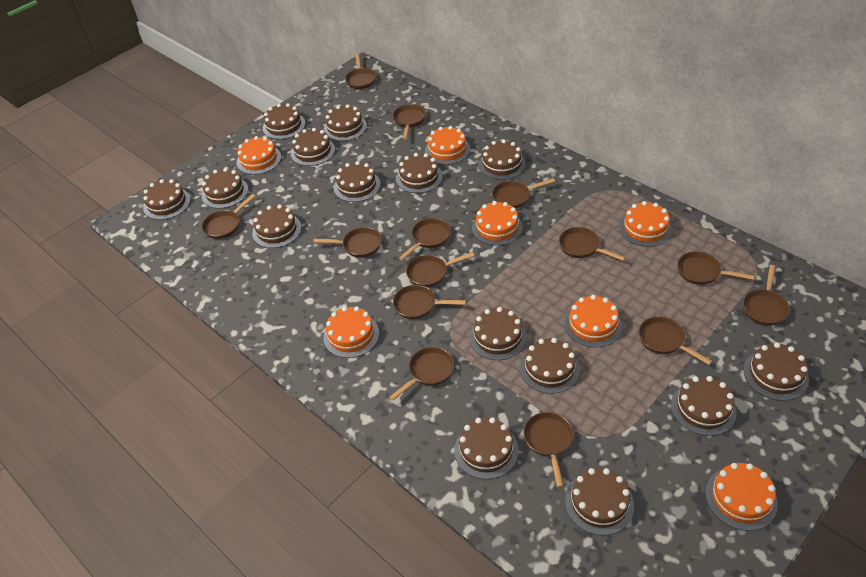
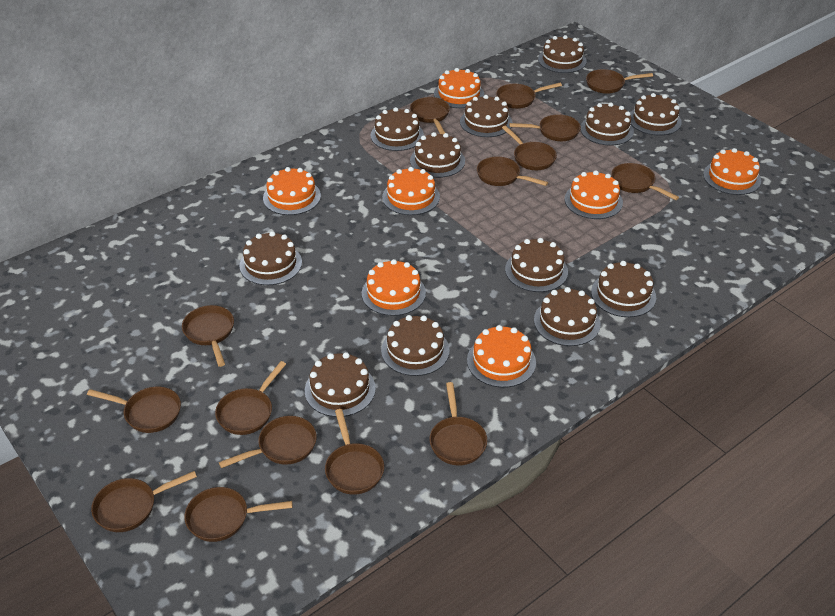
brown cake: 15 -> 12
brown pan: 14 -> 15

